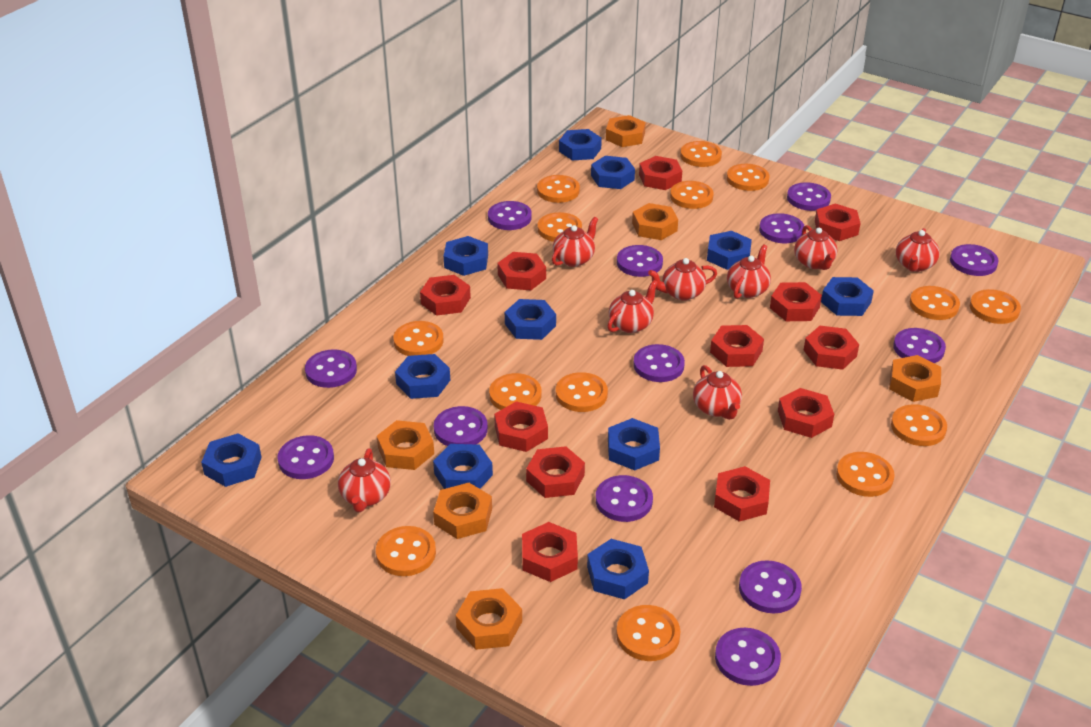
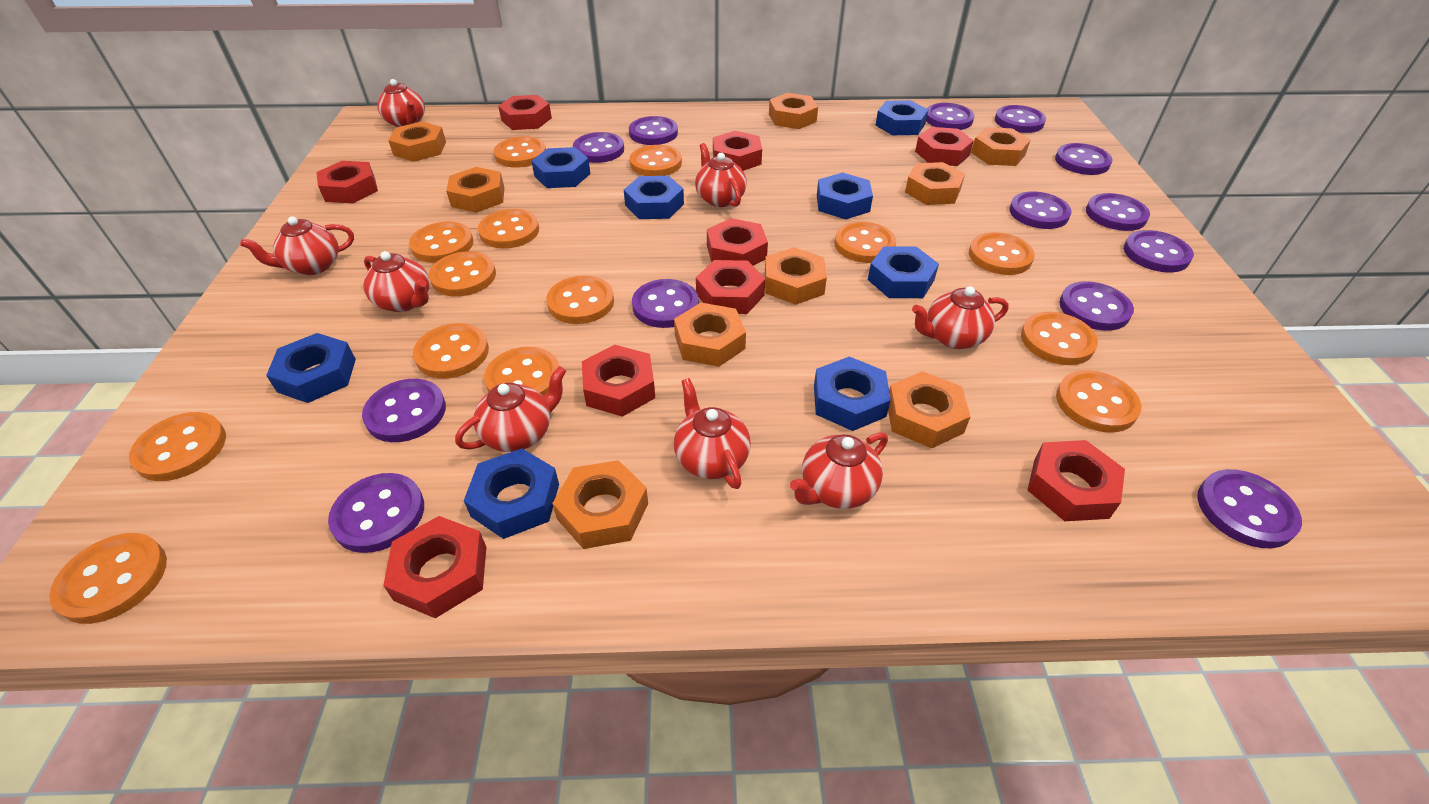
blue nut: 11 -> 8
orange nut: 6 -> 9
red nut: 12 -> 9

